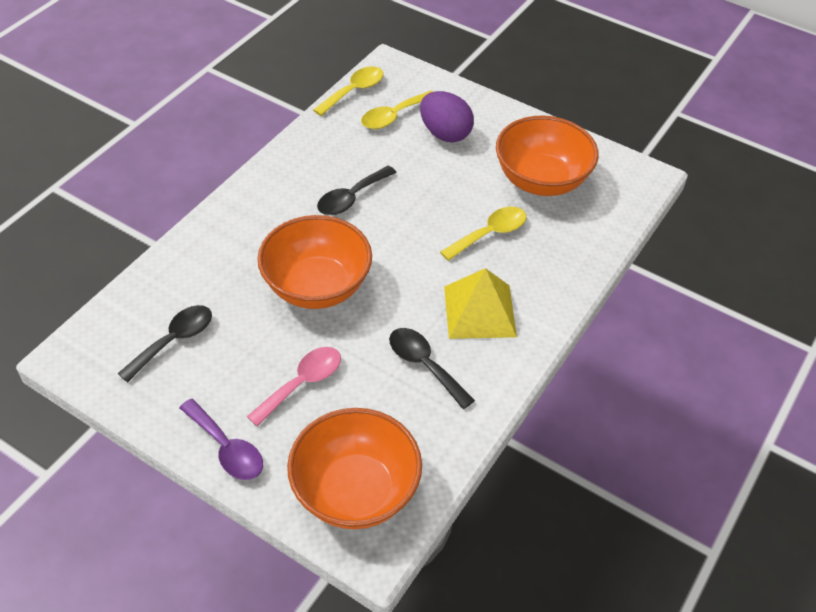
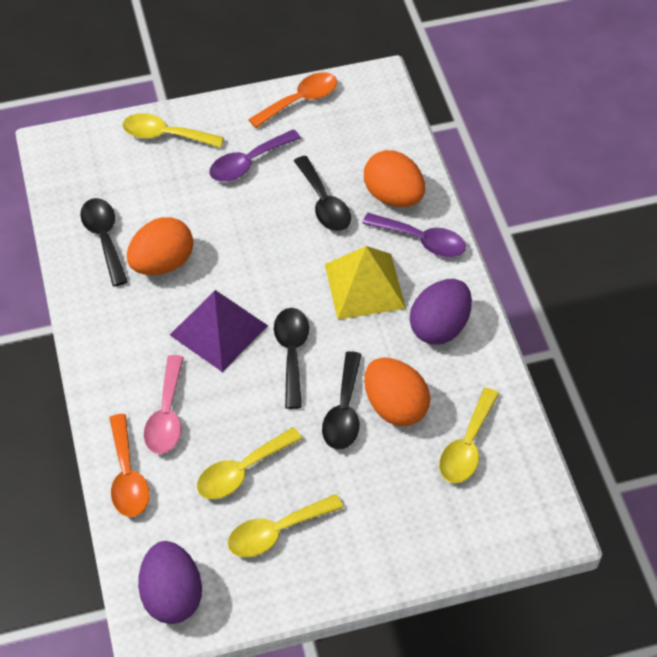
black spoon: 3 -> 4
orange bowl: 3 -> 0
orange egg: 0 -> 3
orange spoon: 0 -> 2
purple egg: 1 -> 2
purple pyramid: 0 -> 1
purple spoon: 1 -> 2
yellow spoon: 3 -> 4

